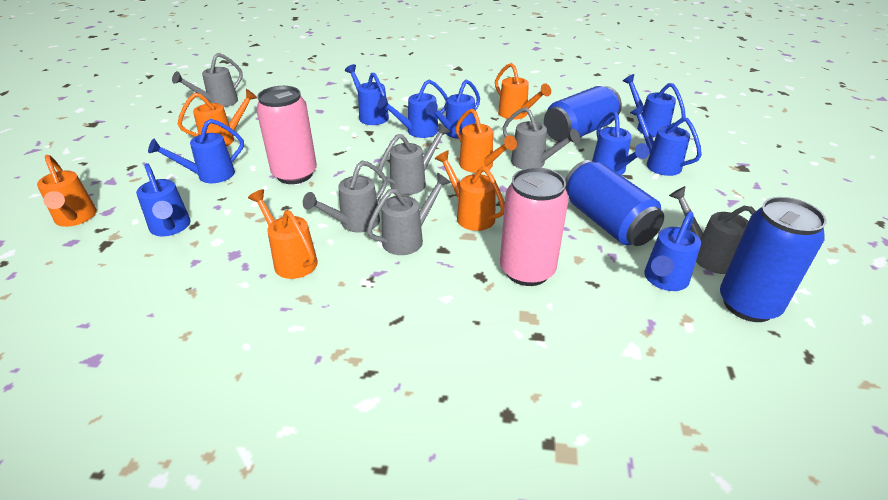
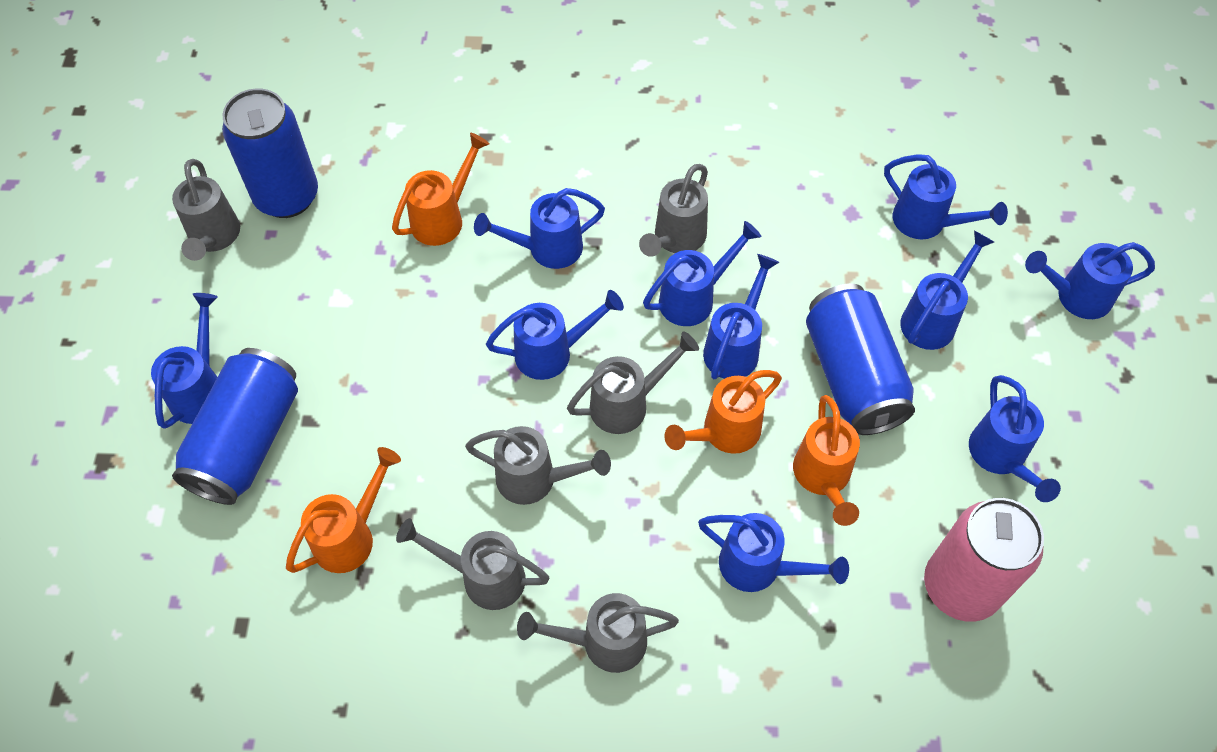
blue watering can: 9 -> 10
orange watering can: 6 -> 4
pink can: 2 -> 1

